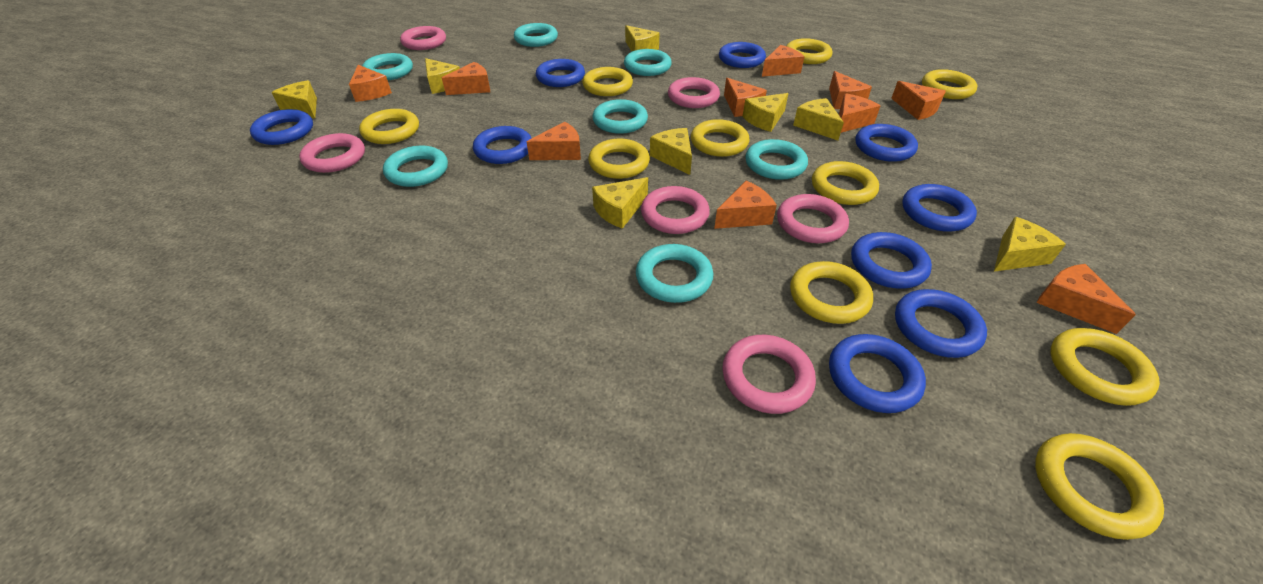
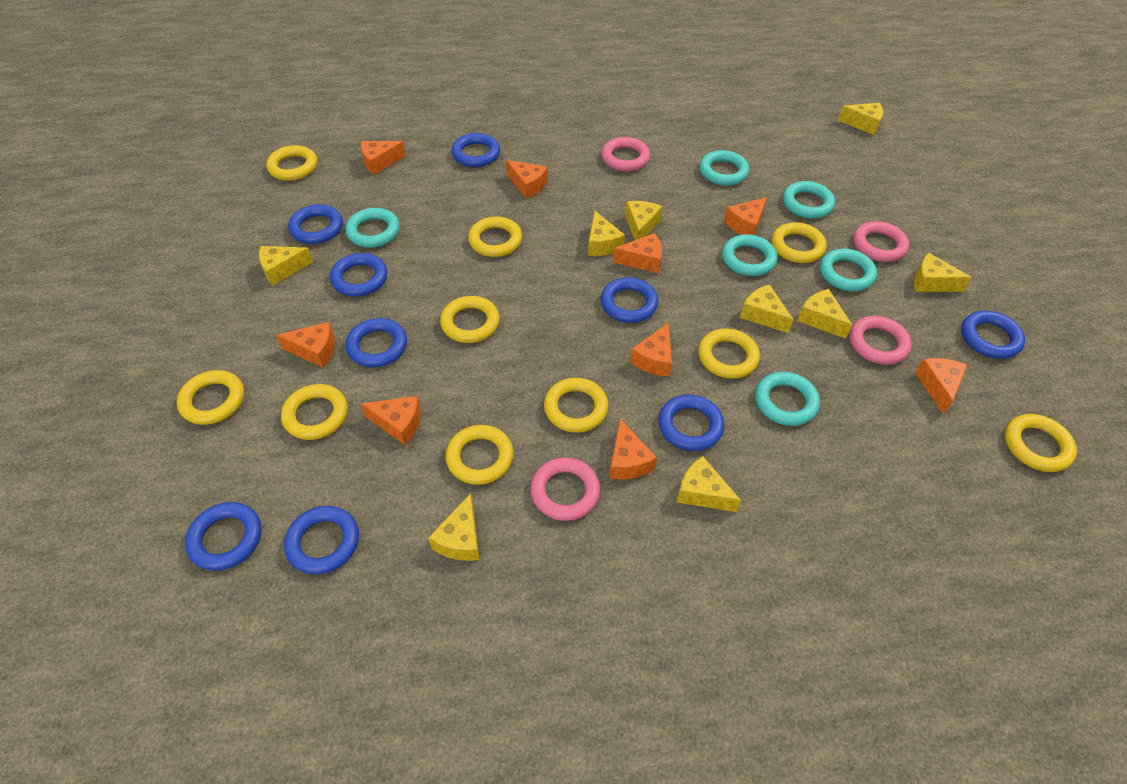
orange cheese: 10 -> 9
pink ring: 6 -> 4
turquoise ring: 7 -> 6
yellow cheese: 8 -> 9

